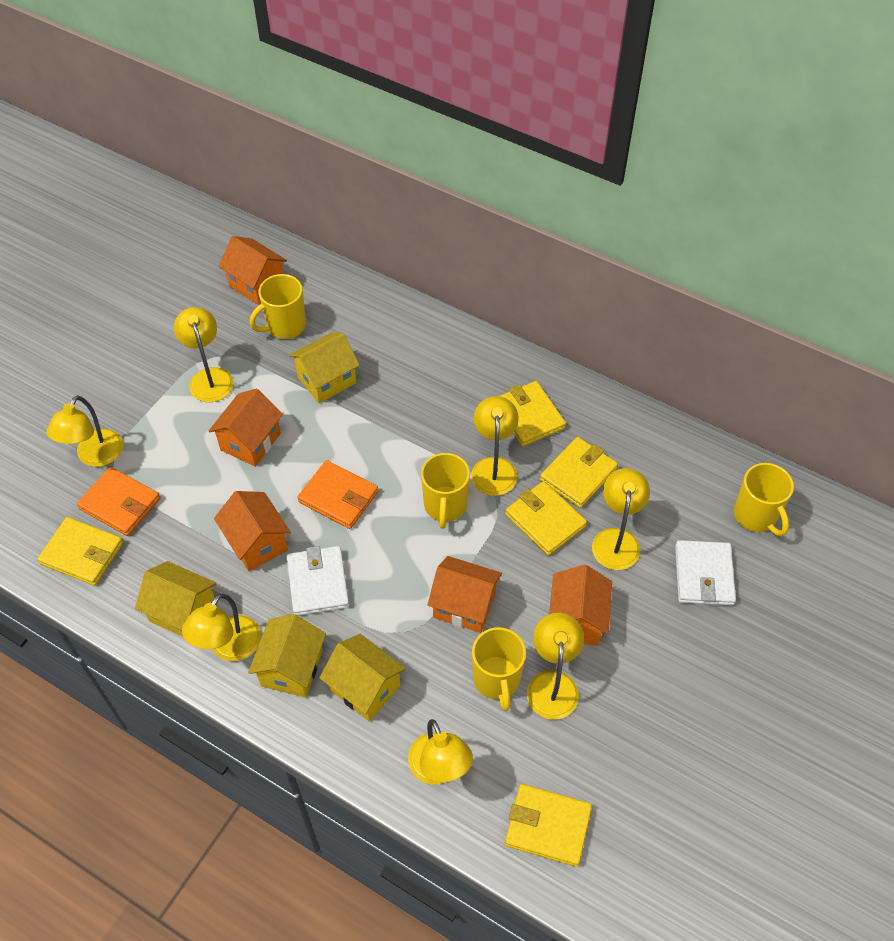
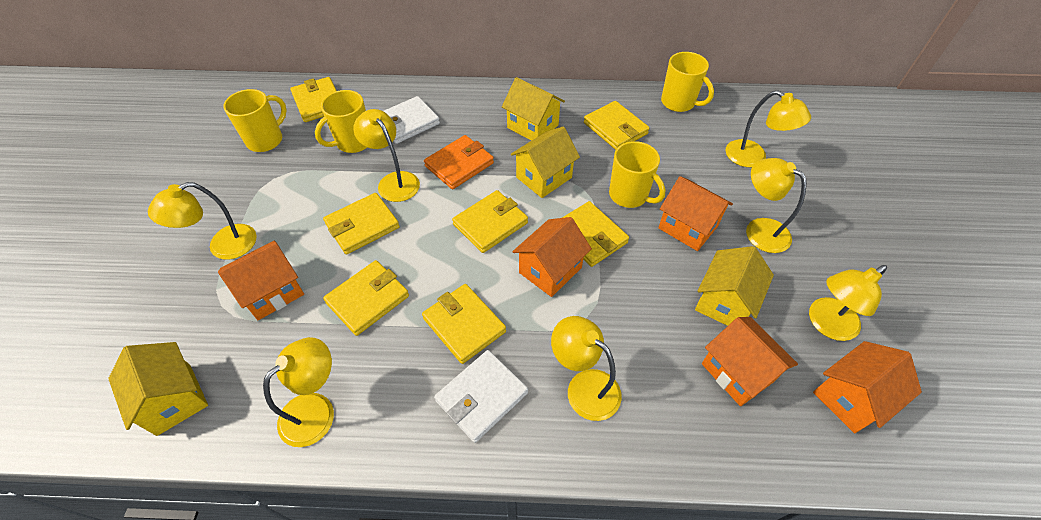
orange wallet: 2 -> 1
yellow wallet: 5 -> 7

